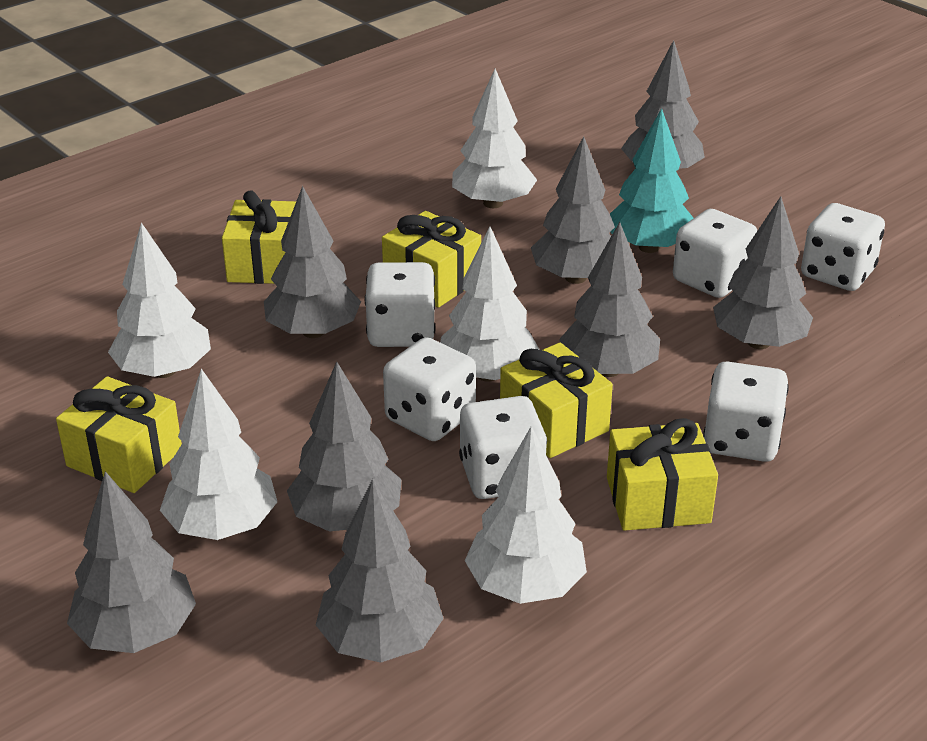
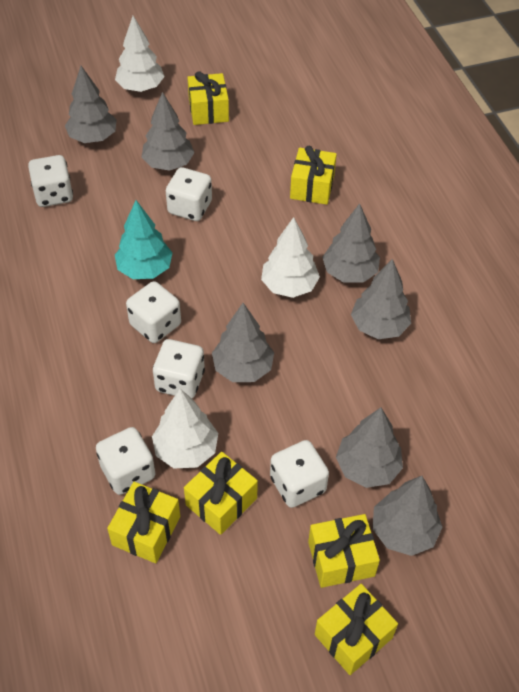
grey tree: 8 -> 7
white tree: 5 -> 3
yellow gift: 5 -> 6

